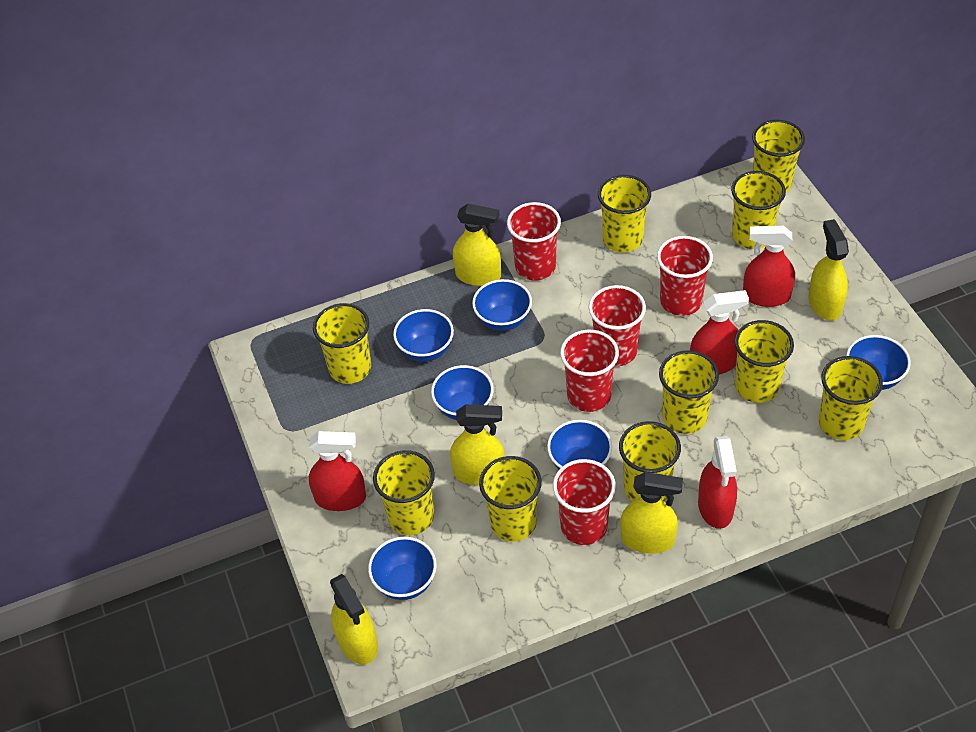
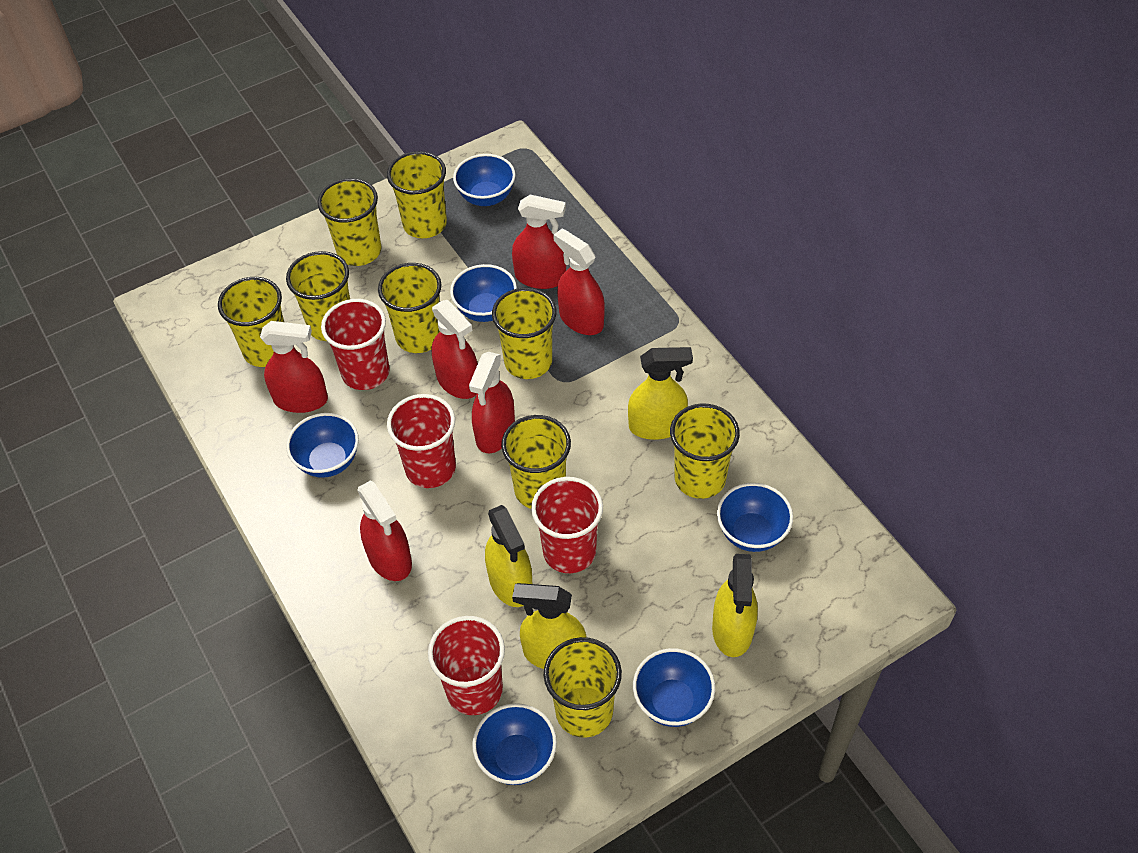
red cup: 5 -> 4
red spray bottle: 4 -> 6
yellow cup: 10 -> 9
yellow spray bottle: 5 -> 4

